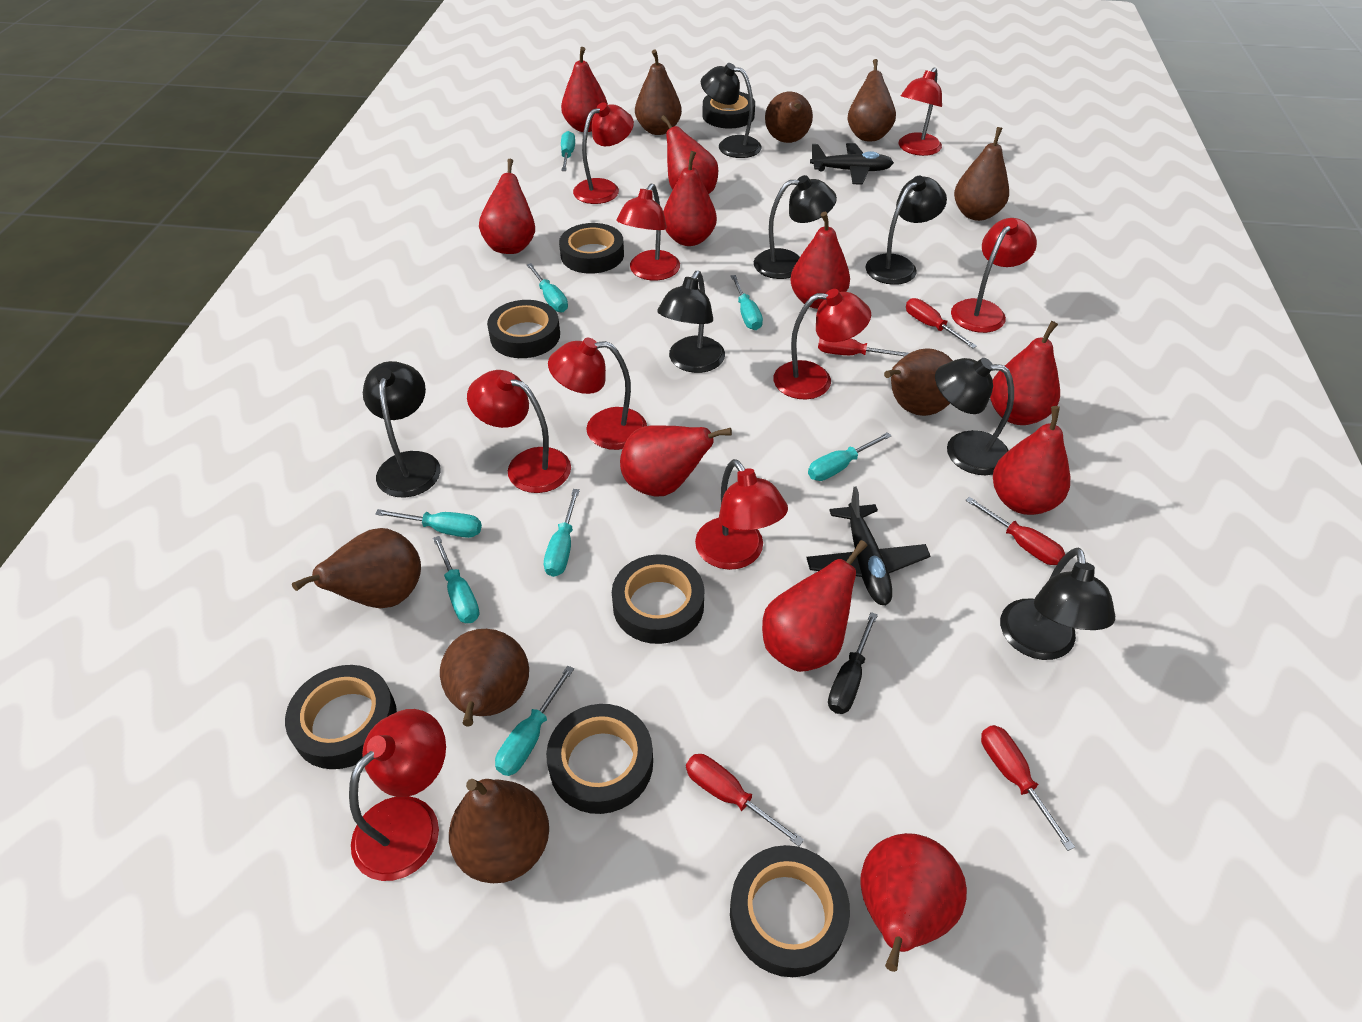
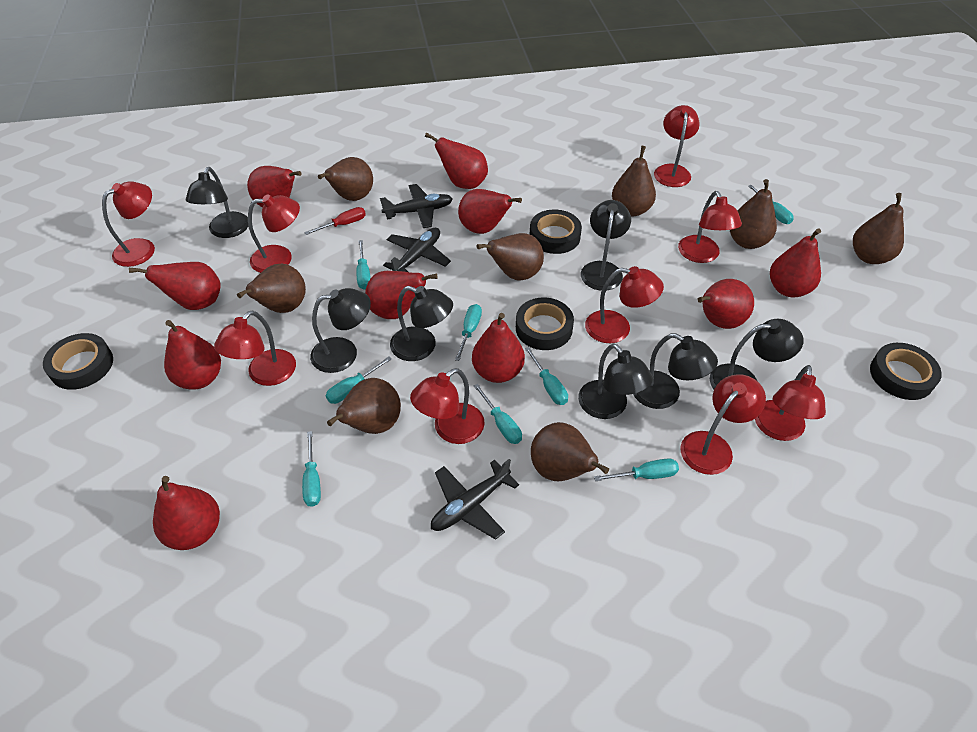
black plane: 2 -> 3
black screwdriver: 1 -> 0
black tape: 7 -> 4
red screwdriver: 5 -> 1

